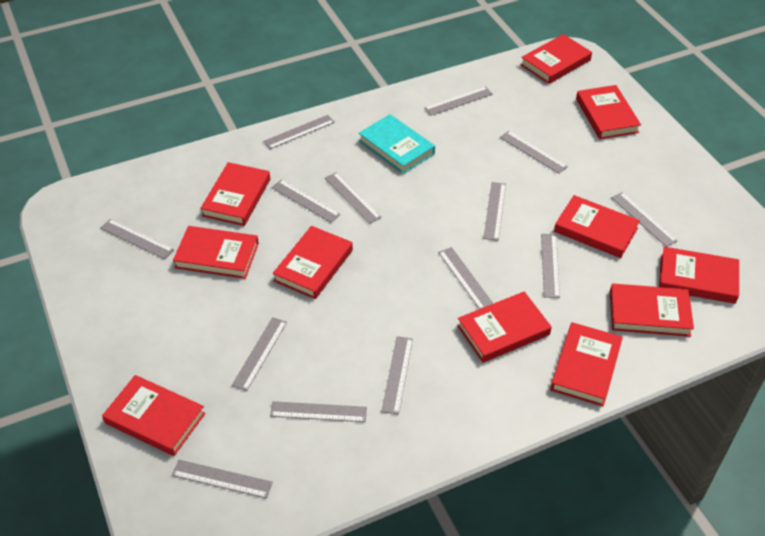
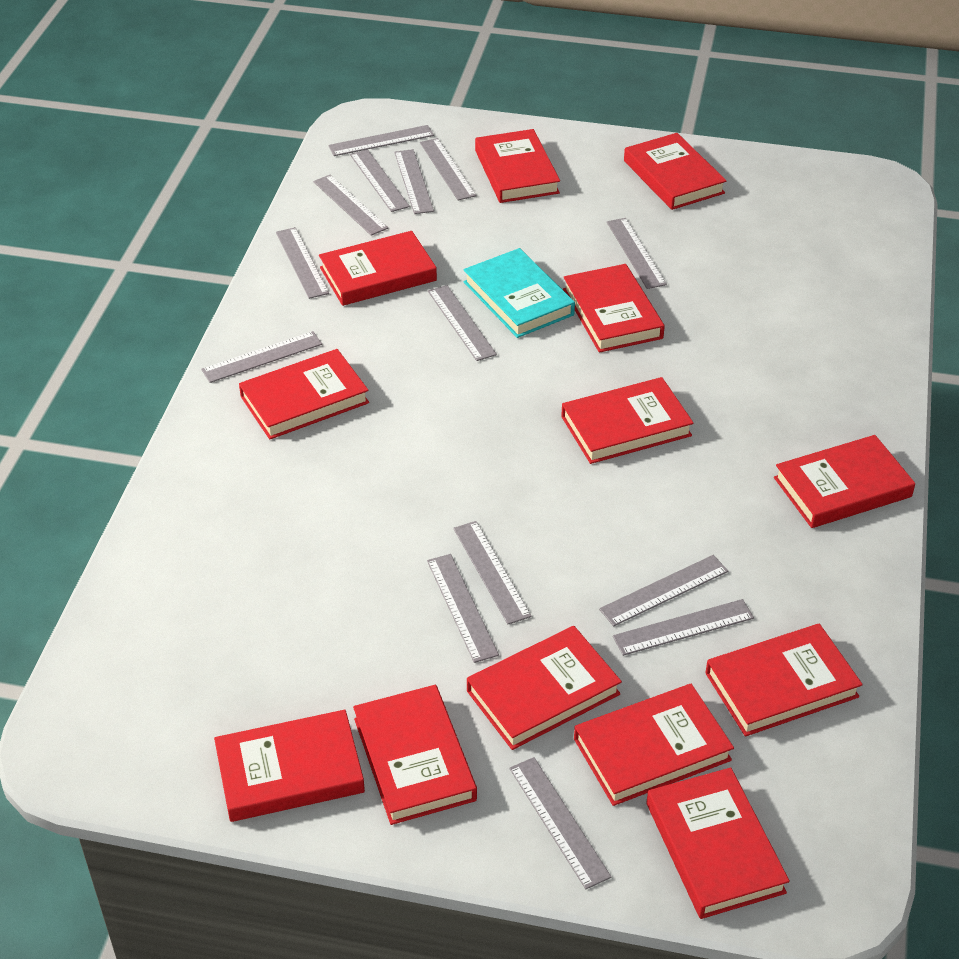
red book: 11 -> 13

